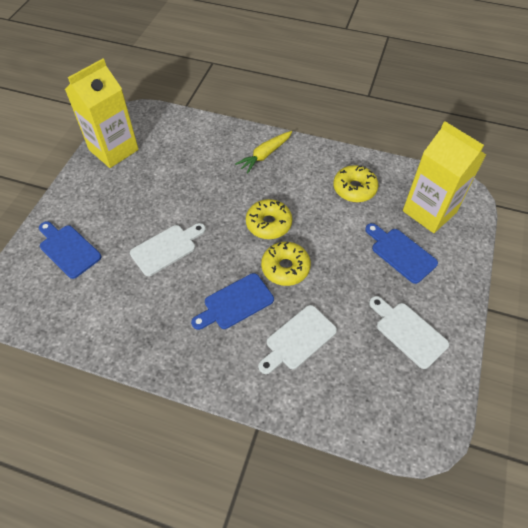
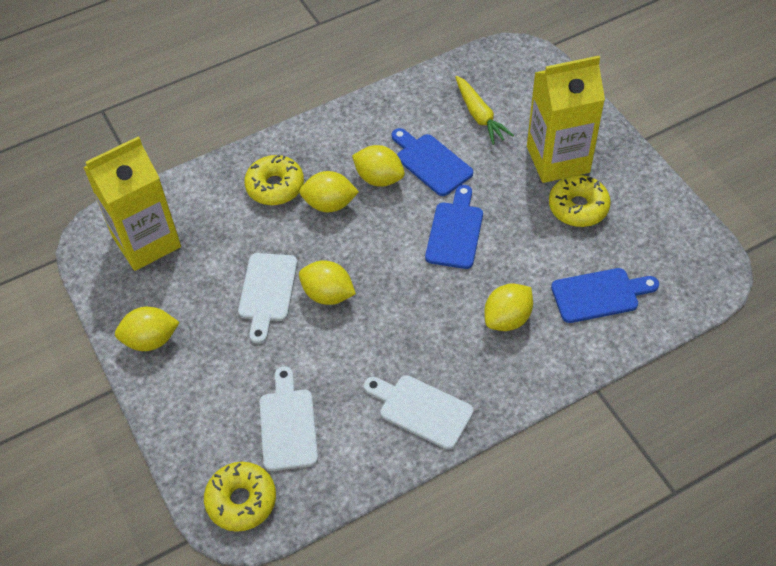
yellow lemon: 0 -> 5

